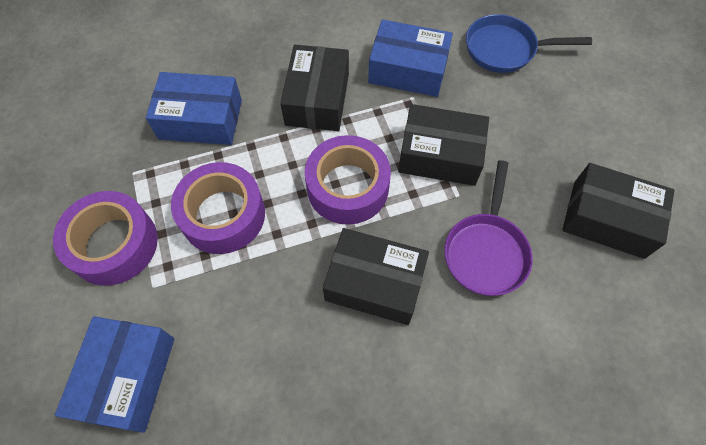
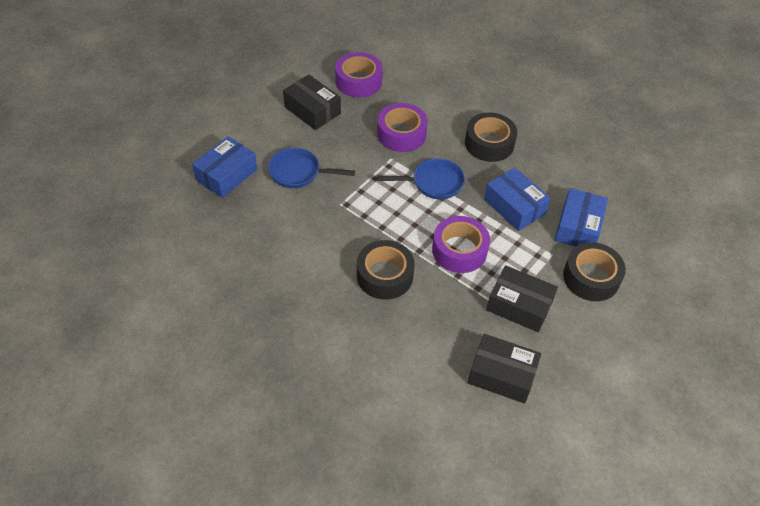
black box: 4 -> 3
black tape: 0 -> 3
blue pan: 1 -> 2
purple pan: 1 -> 0

